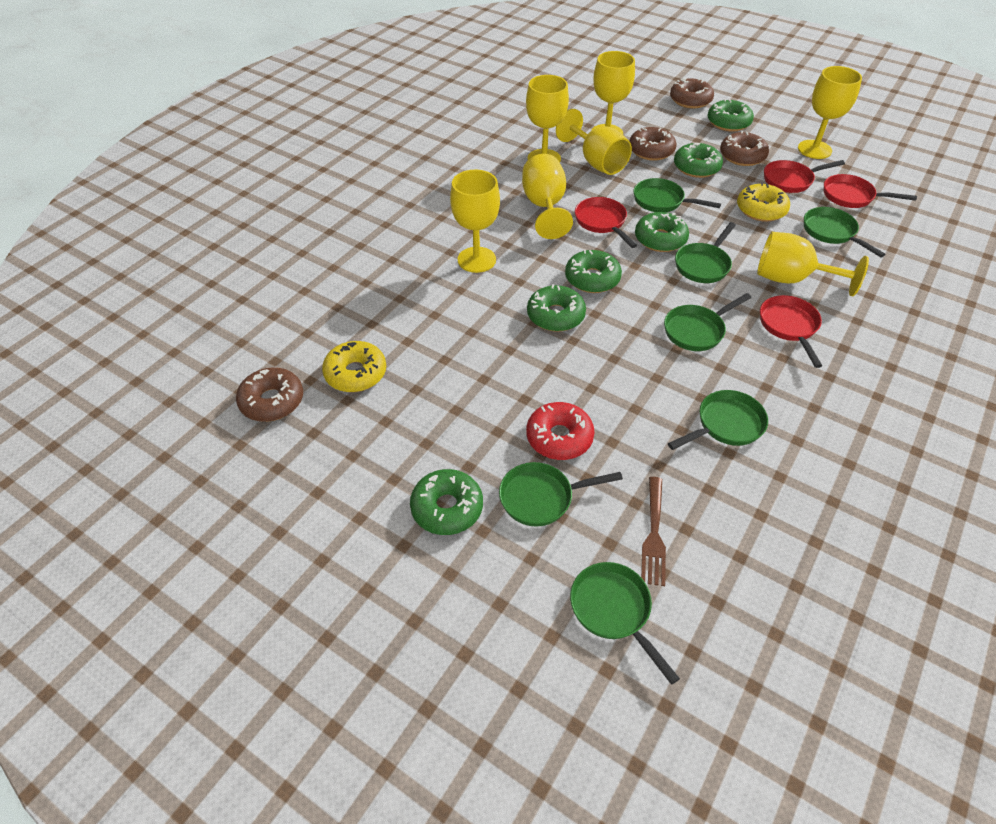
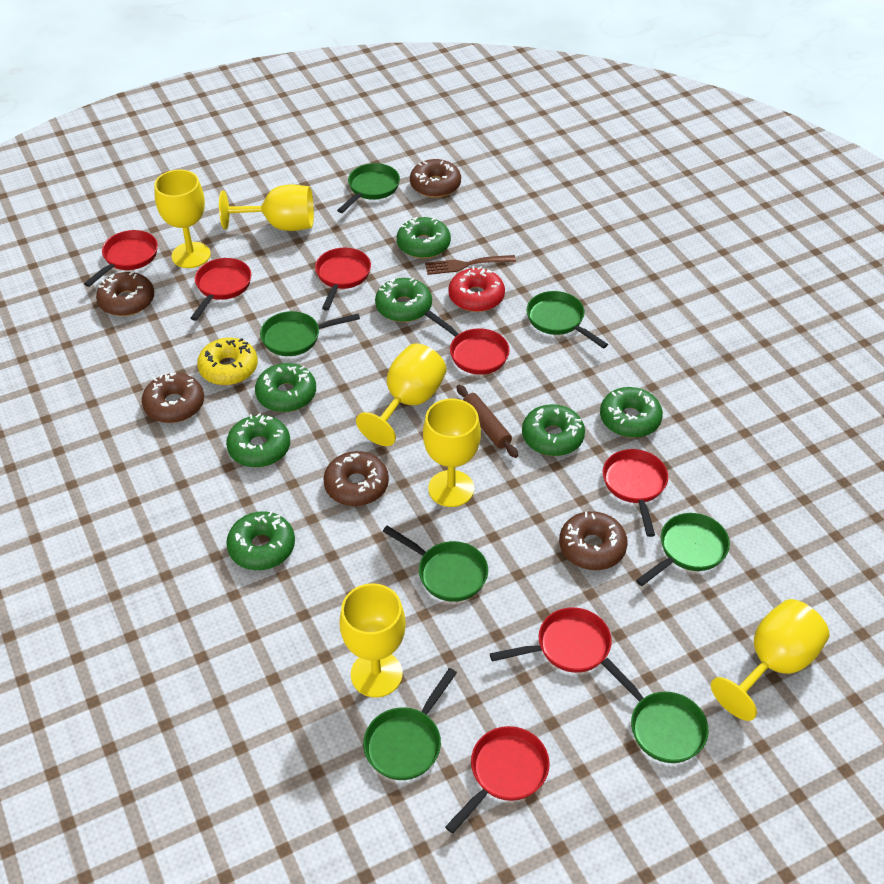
brown donut: 4 -> 5
brown rolling pin: 0 -> 1
green donut: 6 -> 7
red pan: 4 -> 7
yellow donut: 2 -> 1
yellow goblet: 7 -> 6

